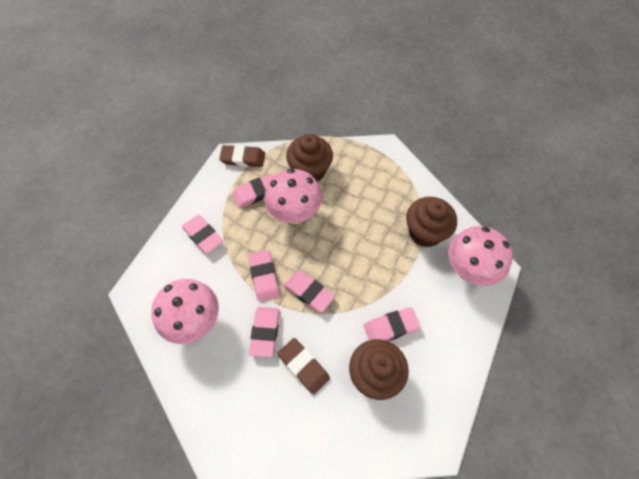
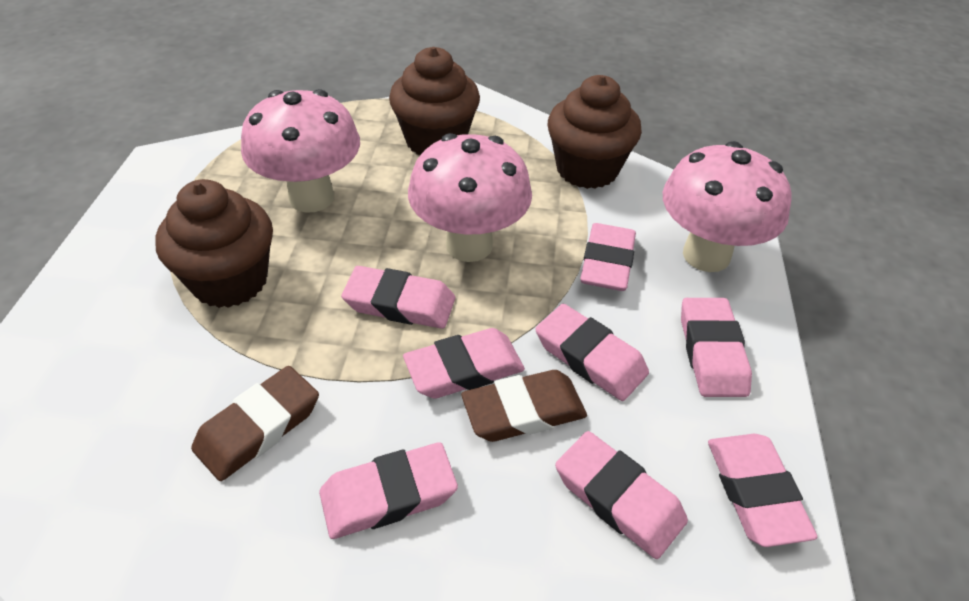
pink eraser: 6 -> 8

